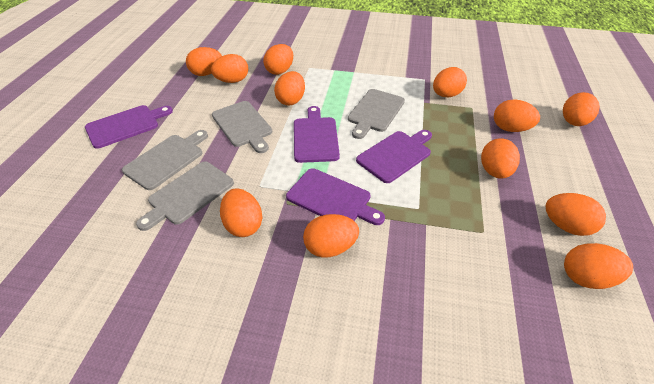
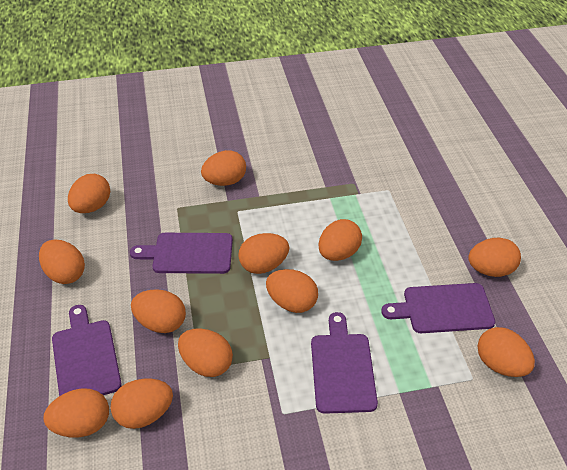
grey cutting board: 4 -> 0

